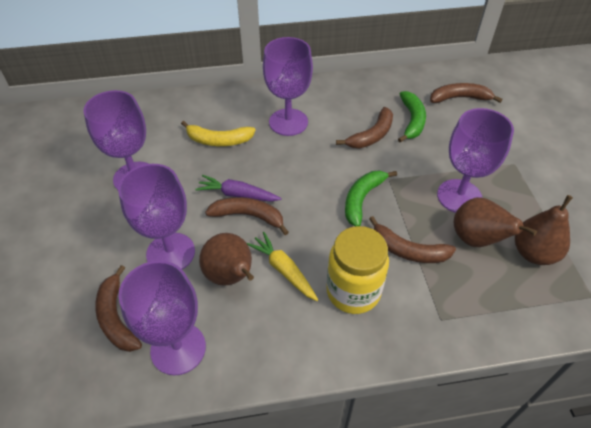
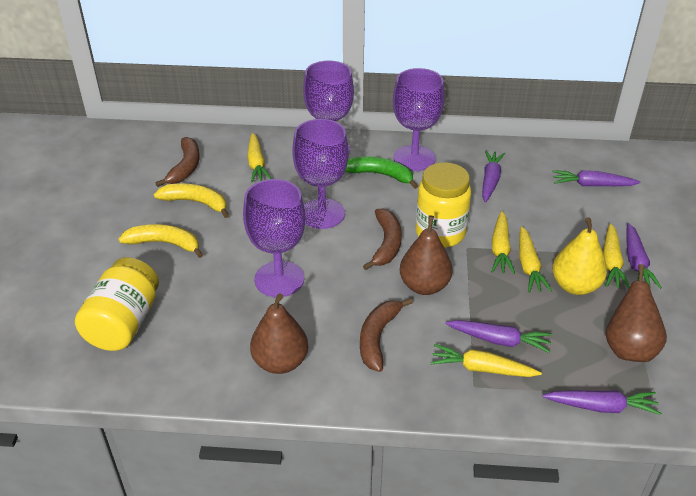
brown banana: 5 -> 3
green banana: 2 -> 1
purple carrot: 1 -> 5
purple goblet: 5 -> 4
yellow banana: 1 -> 2
yellow carrot: 1 -> 5
yellow jar: 1 -> 2
yellow pear: 0 -> 1

